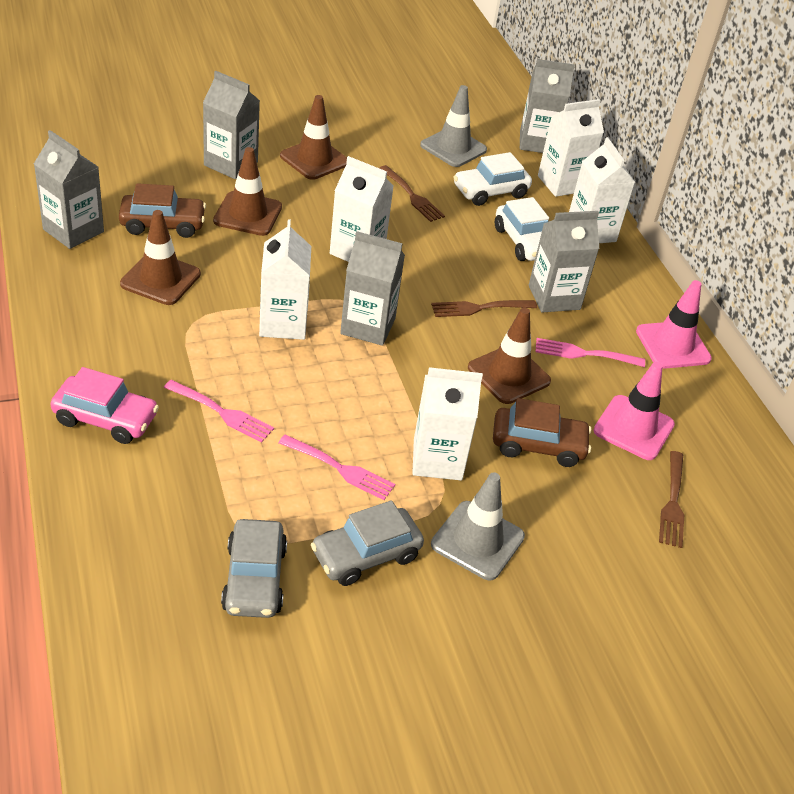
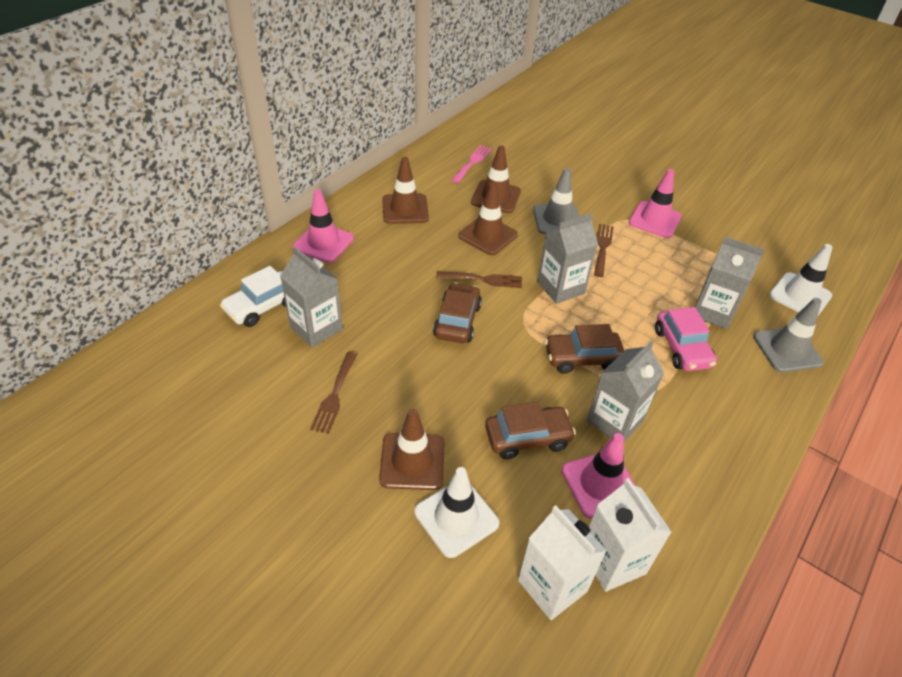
brown car: 2 -> 3
grey car: 2 -> 0
grey carton: 5 -> 4
pink fork: 3 -> 1
pink traffic cone: 2 -> 3
white car: 2 -> 1
white carton: 5 -> 2
white traffic cone: 0 -> 2

